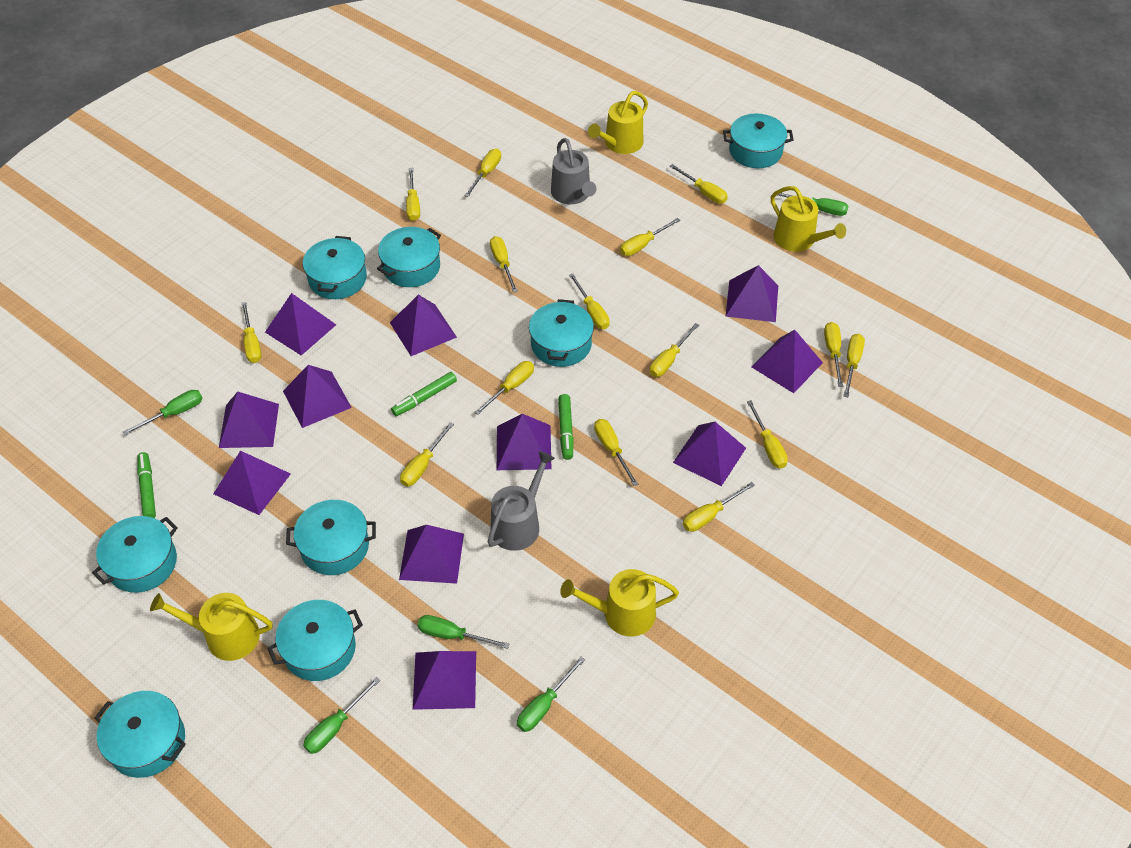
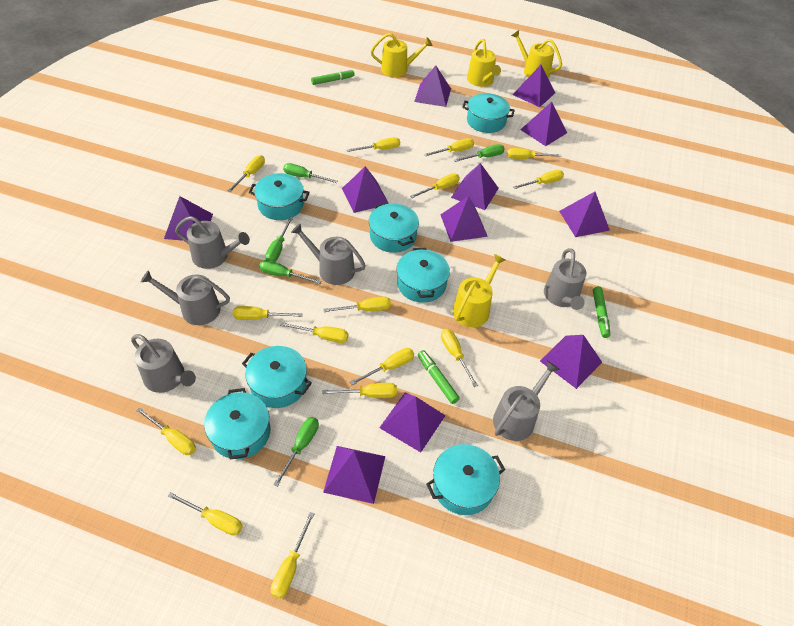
grey watering can: 2 -> 6
turquoise pot: 8 -> 7

